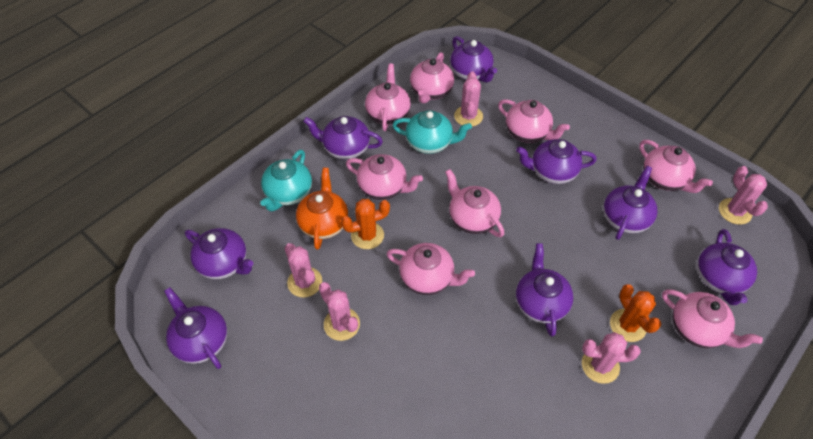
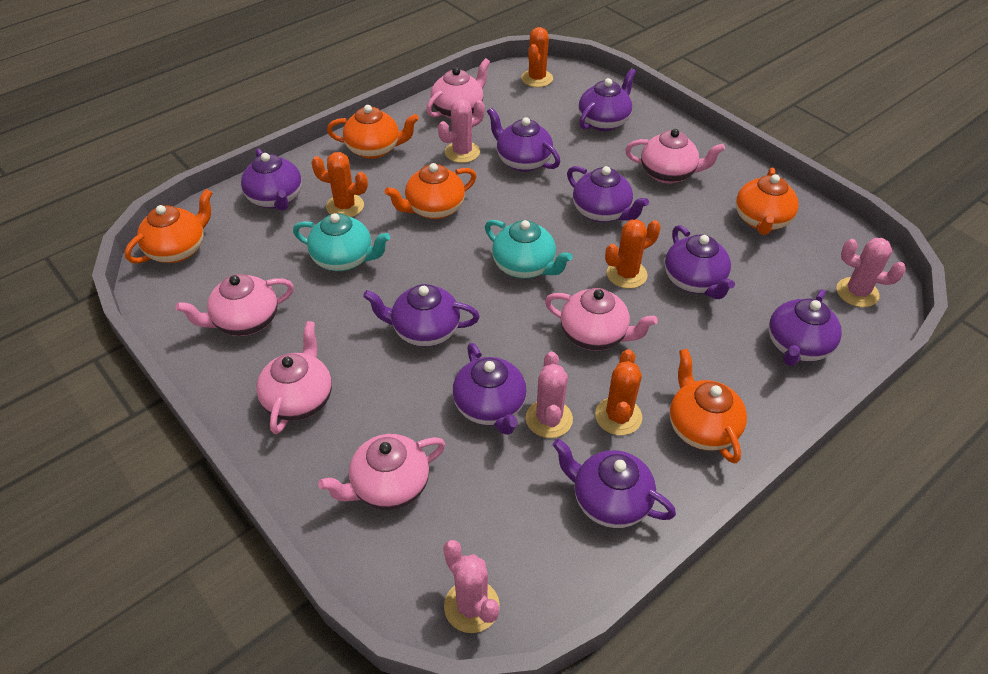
orange cactus: 2 -> 4
orange teapot: 1 -> 5
pink cactus: 5 -> 4
pink teapot: 8 -> 6
purple teapot: 8 -> 9

